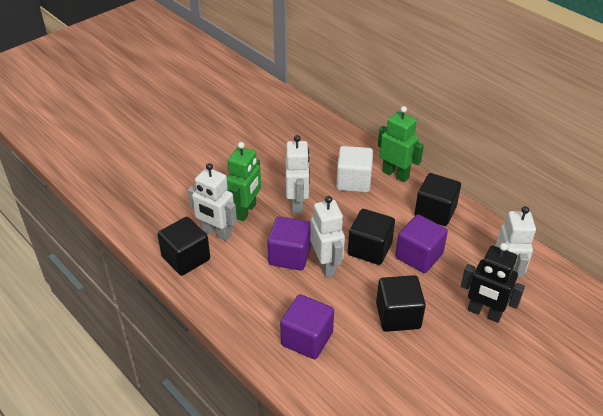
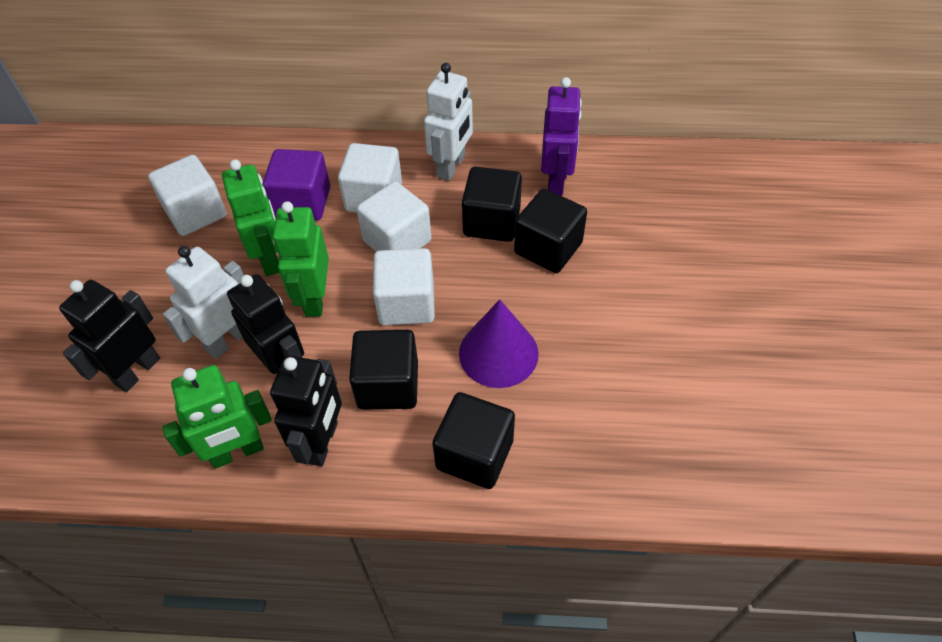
black robot: 1 -> 3
green robot: 2 -> 3
purple cone: 0 -> 1
purple cube: 3 -> 1
purple robot: 0 -> 1
white cube: 1 -> 4
white robot: 4 -> 2

